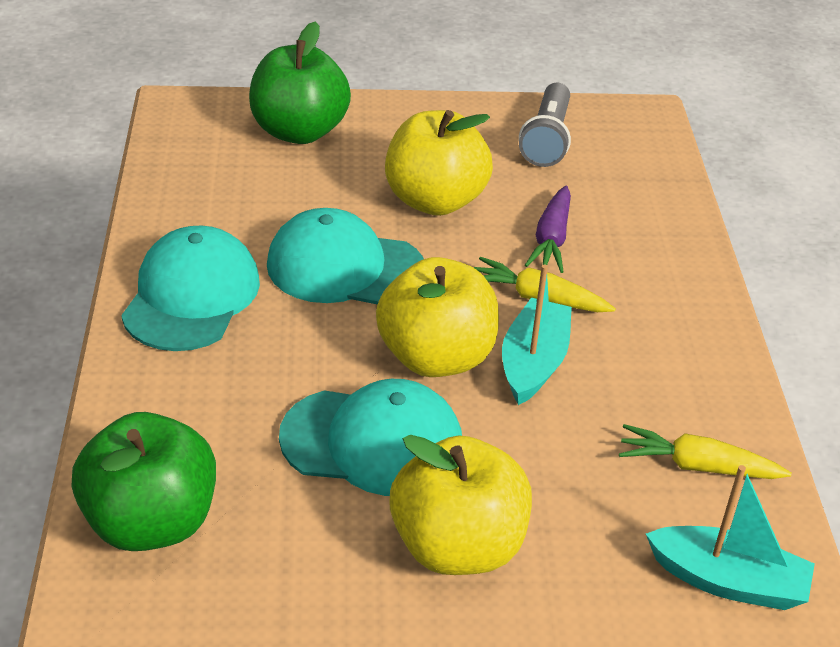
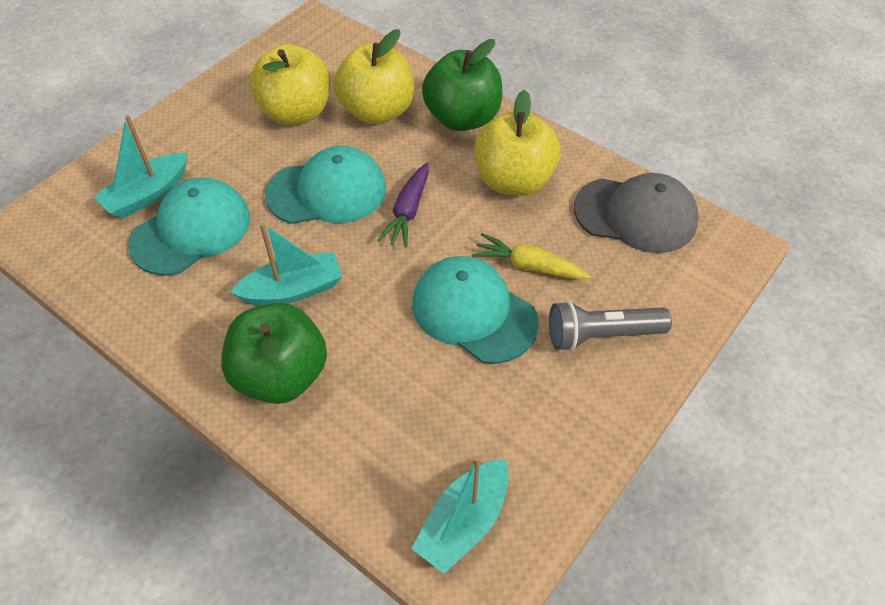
grey cap: 0 -> 1
turquoise boat: 2 -> 3
yellow carrot: 2 -> 1

